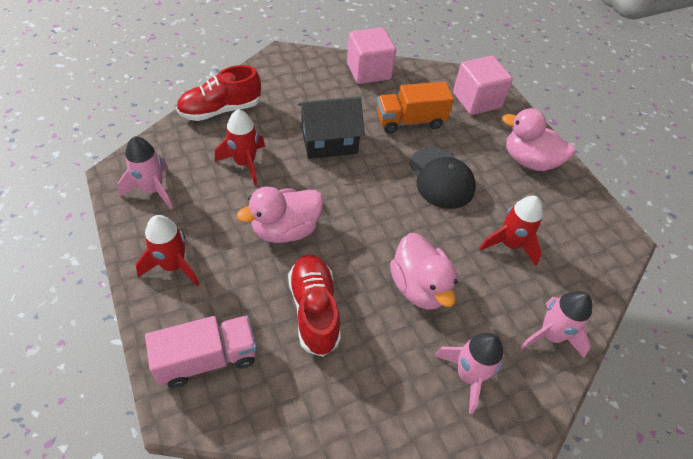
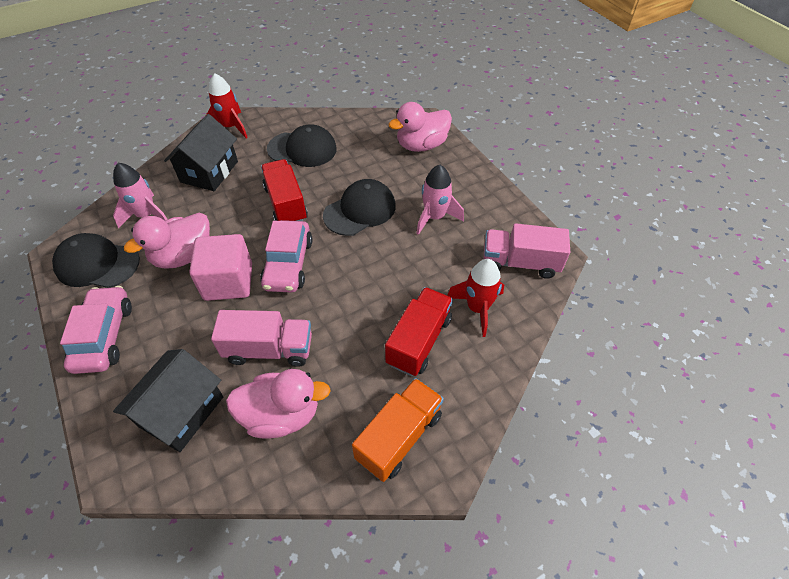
black cap: 1 -> 3
black house: 1 -> 2
pink car: 0 -> 2
pink cube: 2 -> 1
pink rocket: 3 -> 2
pink truck: 1 -> 2
red rocket: 3 -> 2
red shoe: 2 -> 0
red truck: 0 -> 2

